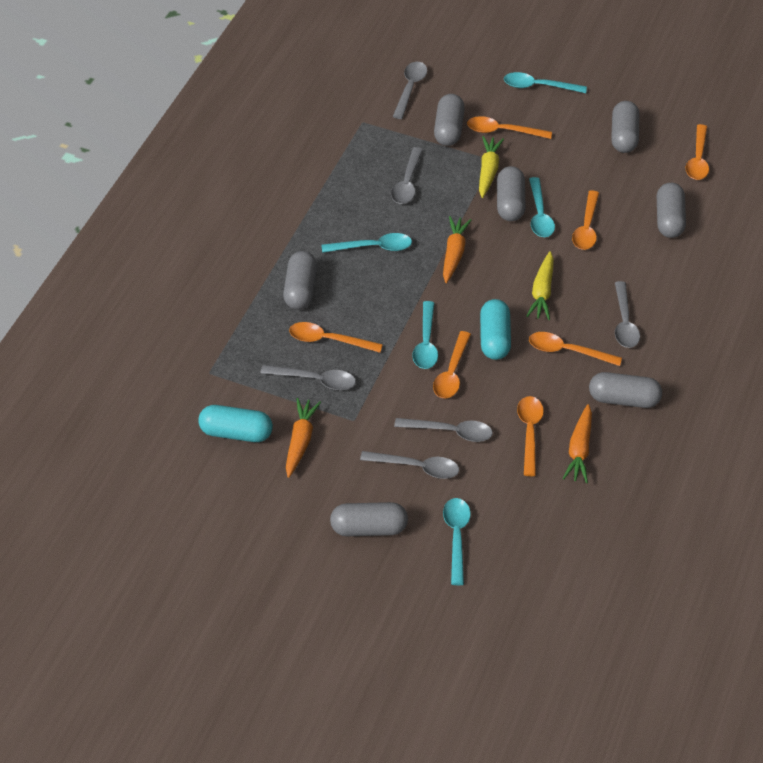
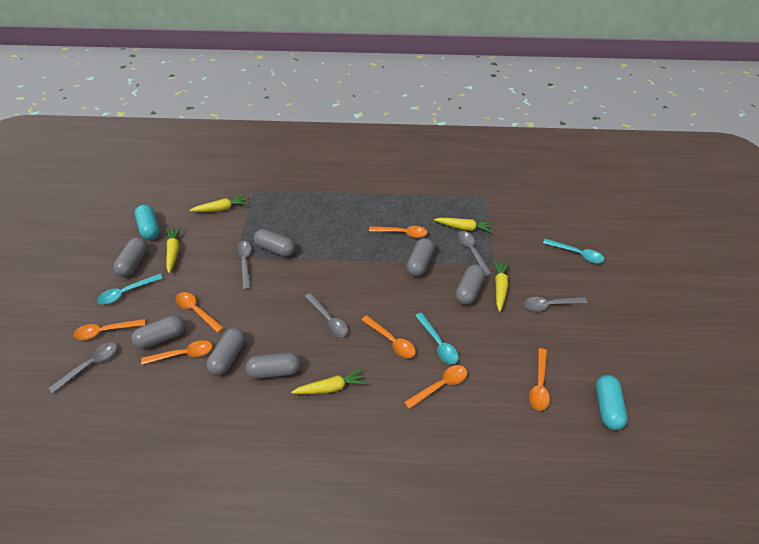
grey spoon: 6 -> 5
orange carrot: 3 -> 0
turquoise spoon: 5 -> 3
yellow carrot: 2 -> 5

